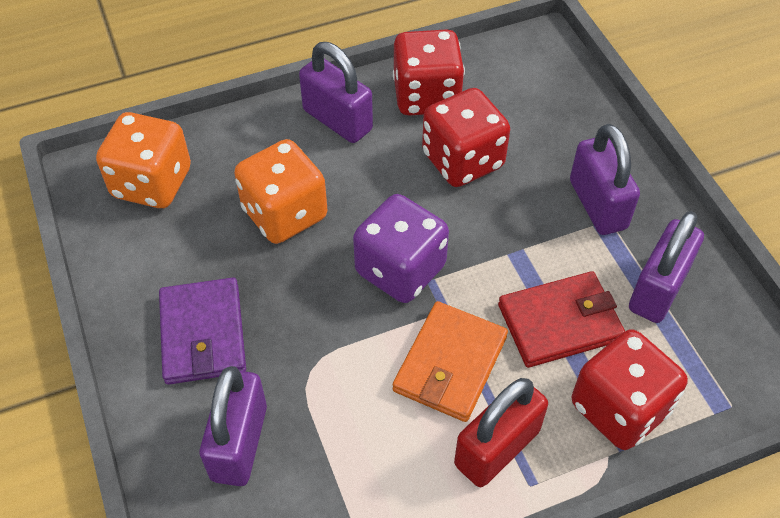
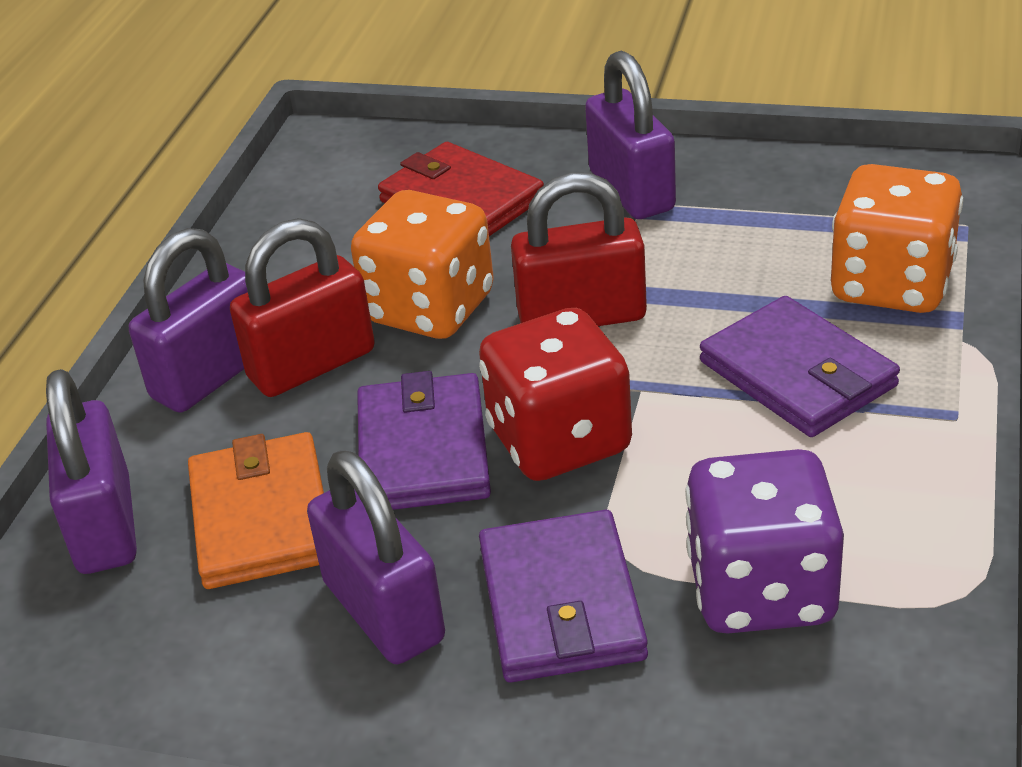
purple wallet: 1 -> 3
red dice: 3 -> 1
red padlock: 1 -> 2

